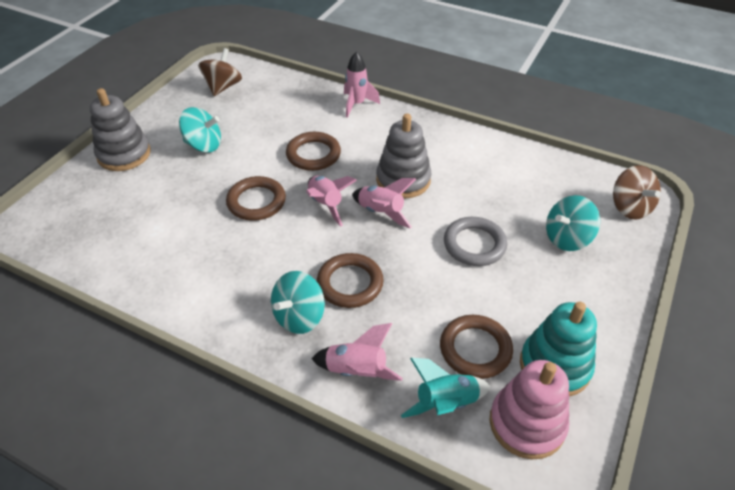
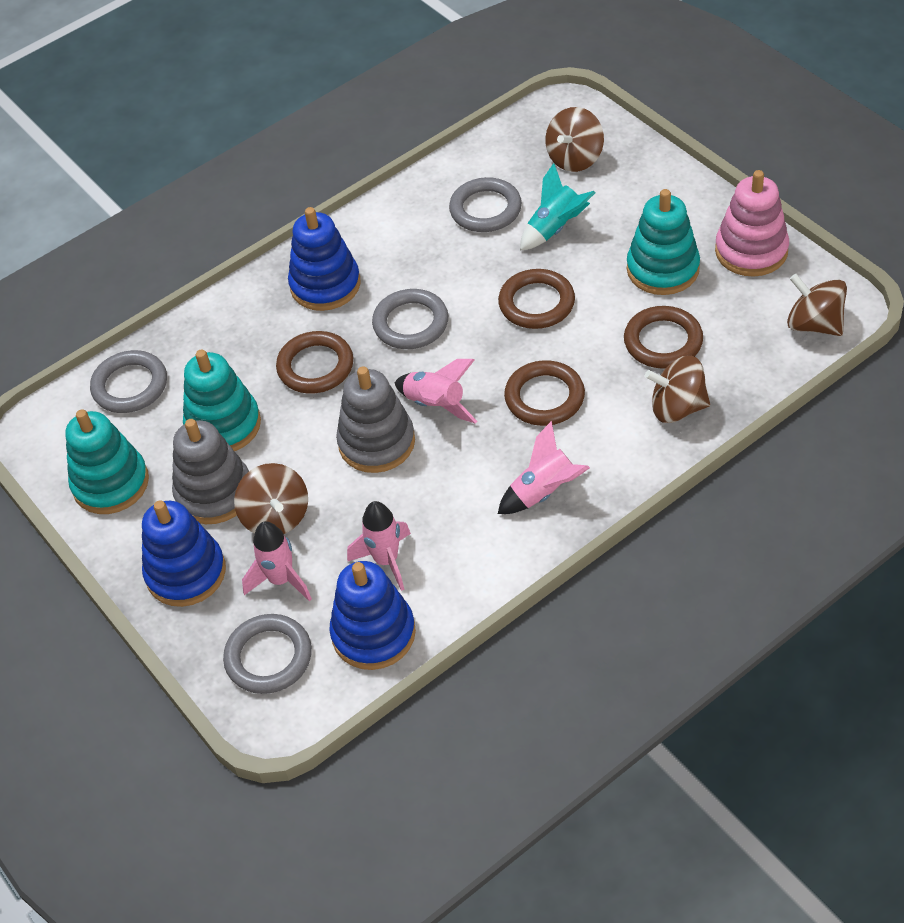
blue stacking toy: 0 -> 3
brown spinning top: 2 -> 4
grey ring: 1 -> 4
turquoise spinning top: 3 -> 0
turquoise stacking toy: 1 -> 3

